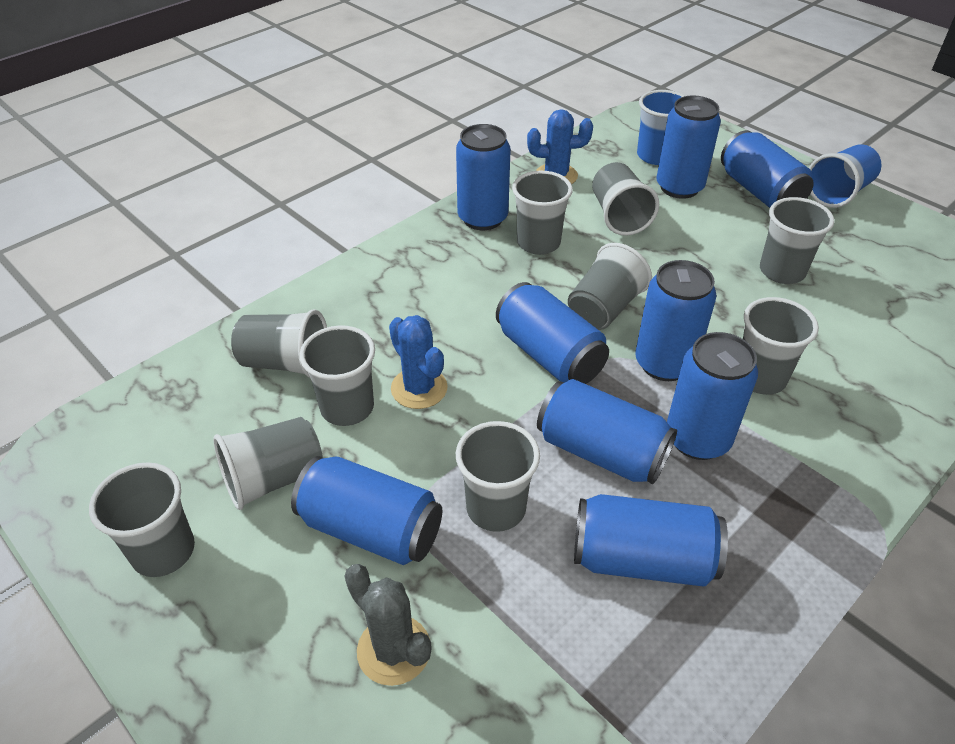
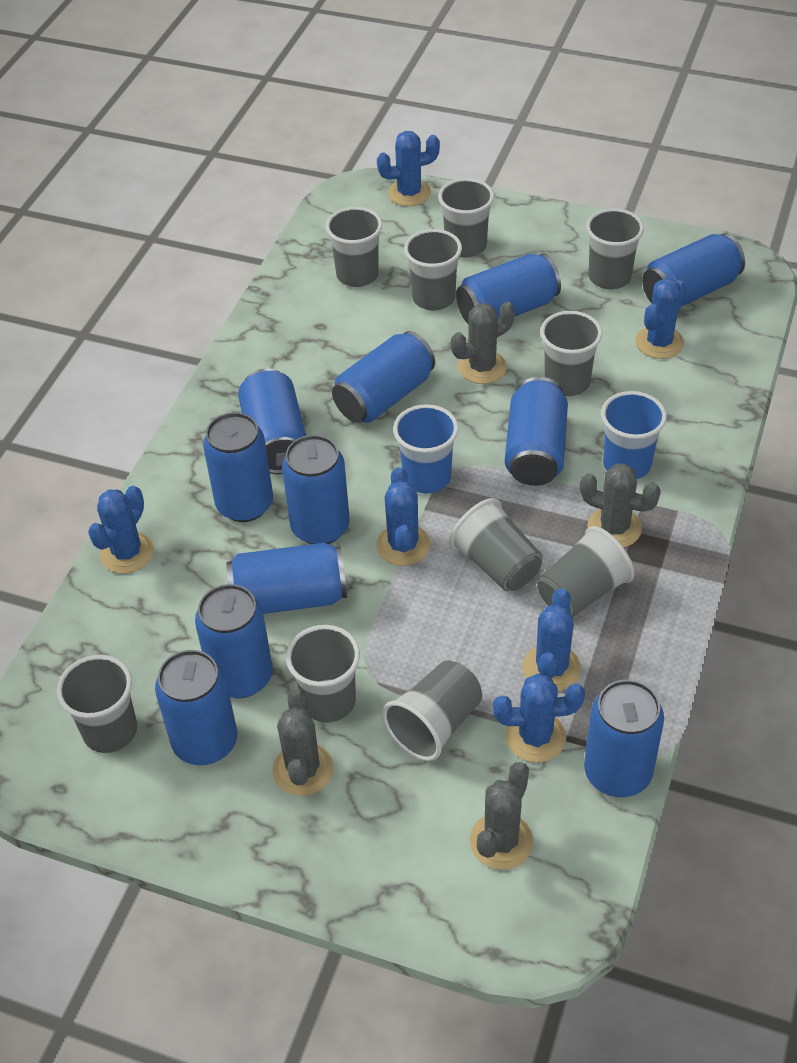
blue cactus: 2 -> 6
blue can: 9 -> 11
grey cactus: 1 -> 4

